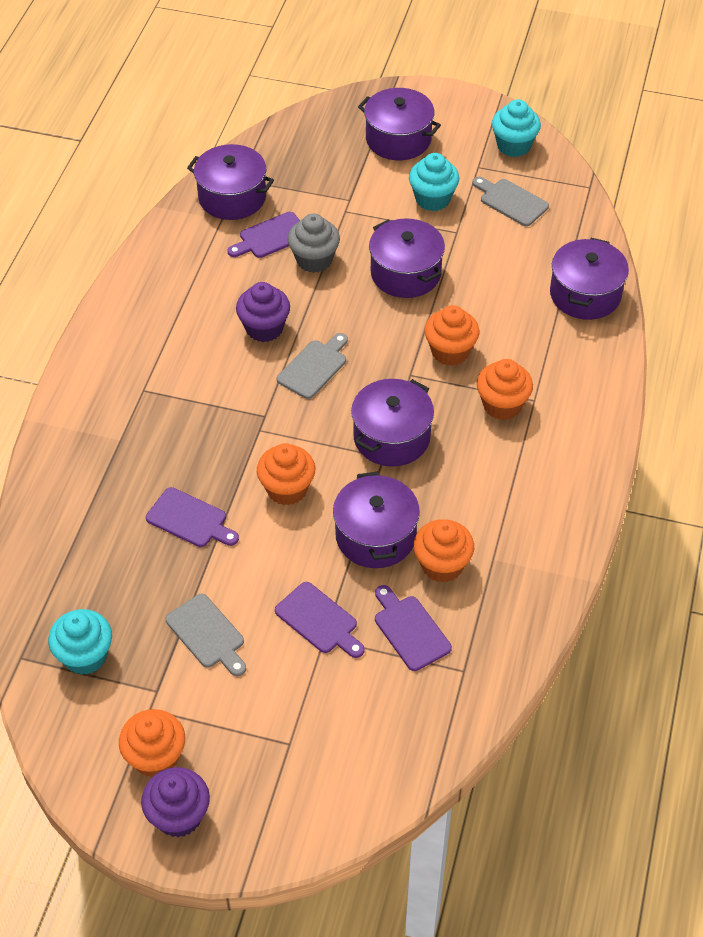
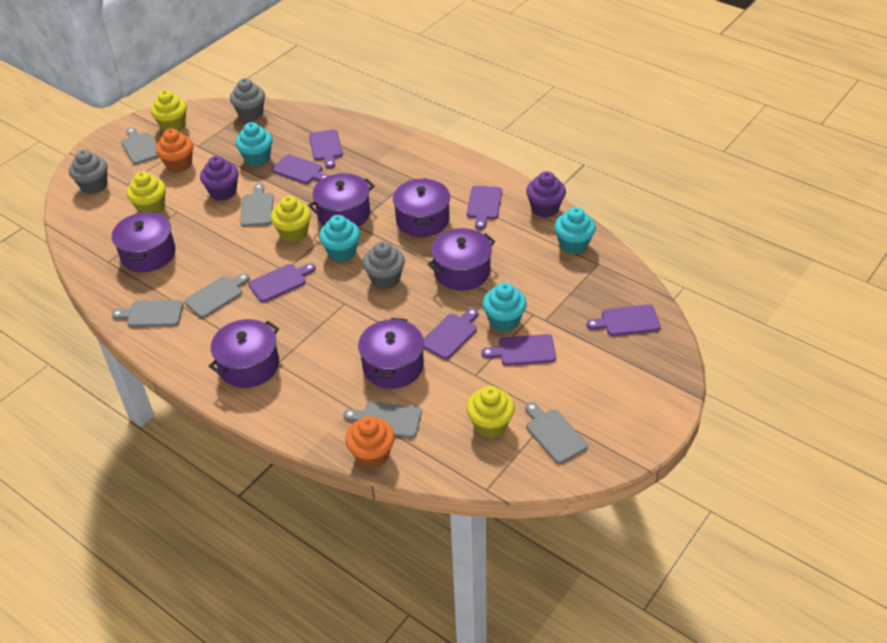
grey cupcake: 1 -> 3
grey cutting board: 3 -> 6
orange cupcake: 5 -> 2
purple cutting board: 4 -> 7
turquoise cupcake: 3 -> 4
yellow cupcake: 0 -> 4

